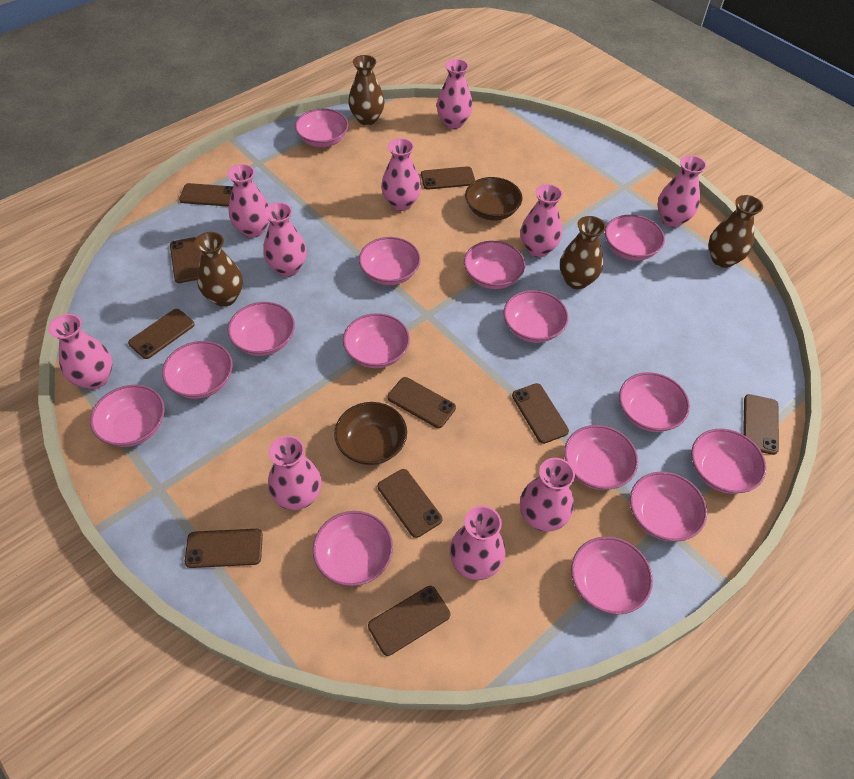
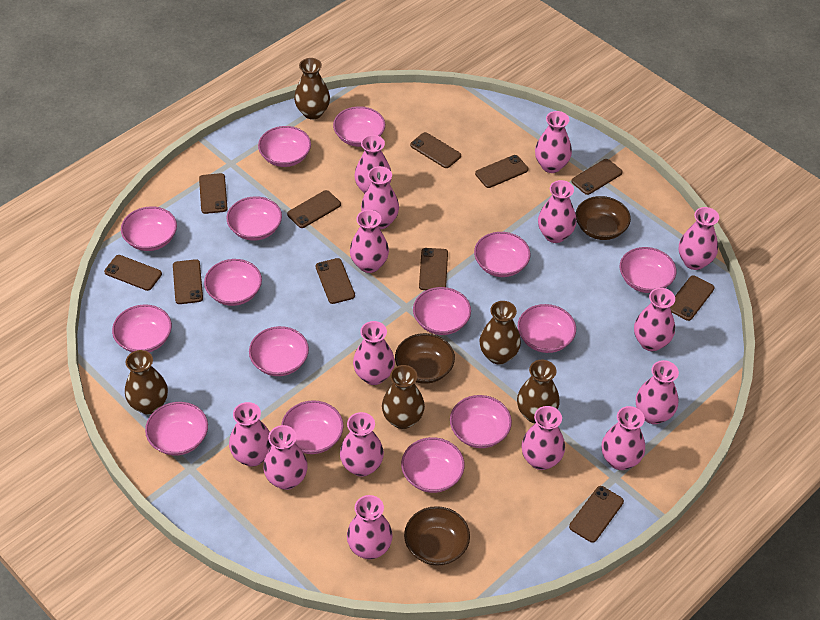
brown bowl: 2 -> 3
brown phone: 10 -> 11
brown vase: 4 -> 5
pink vase: 10 -> 15

